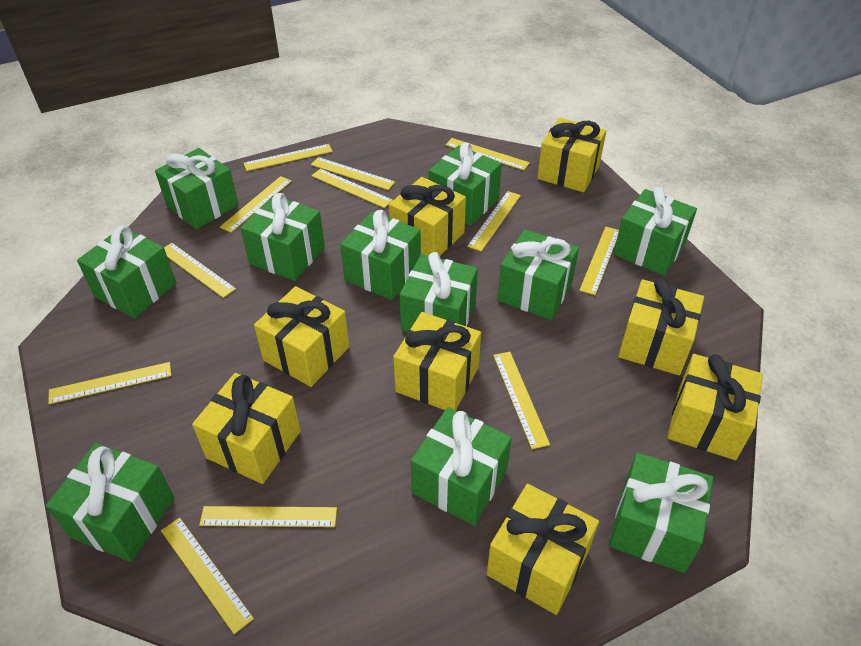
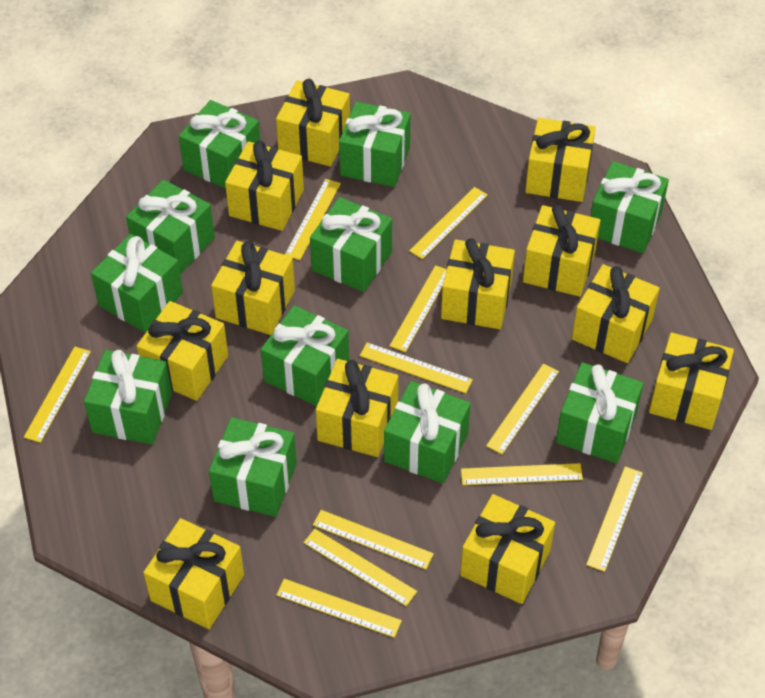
yellow gift: 8 -> 12
yellow ruler: 12 -> 11

